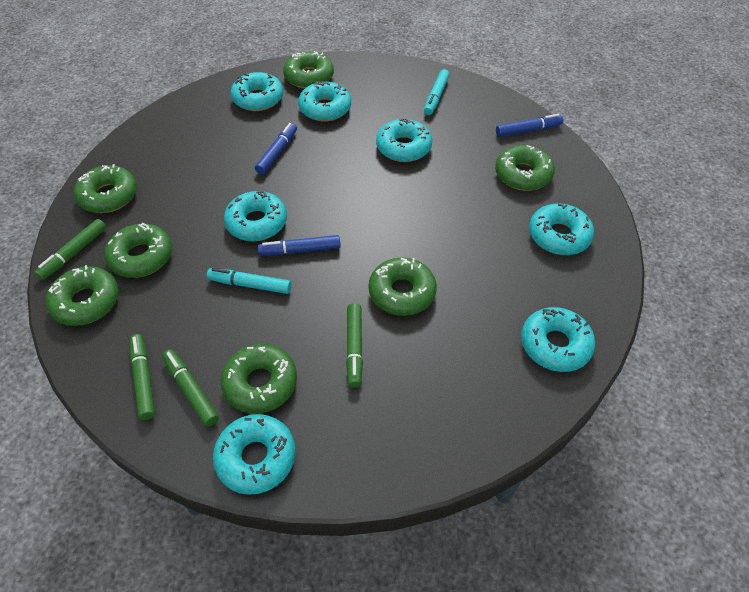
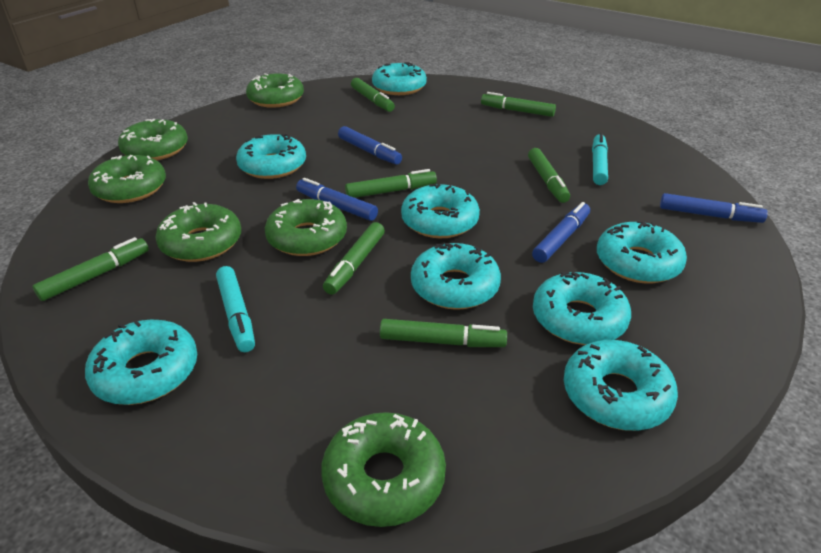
blue marker: 3 -> 4
green donut: 7 -> 6
green marker: 4 -> 7
turquoise donut: 7 -> 8

